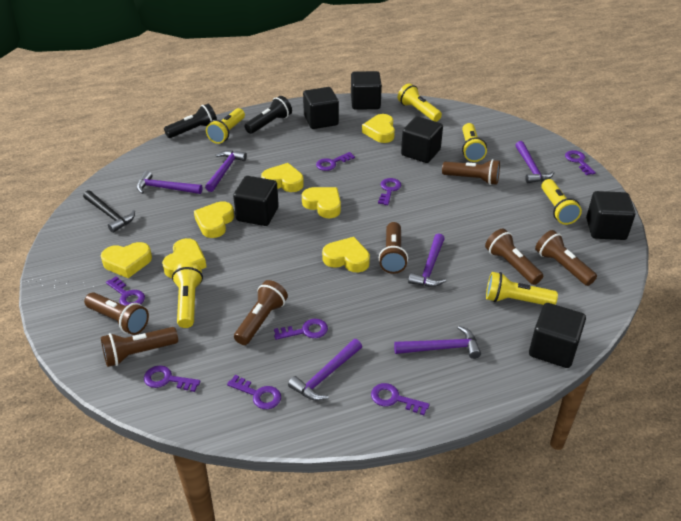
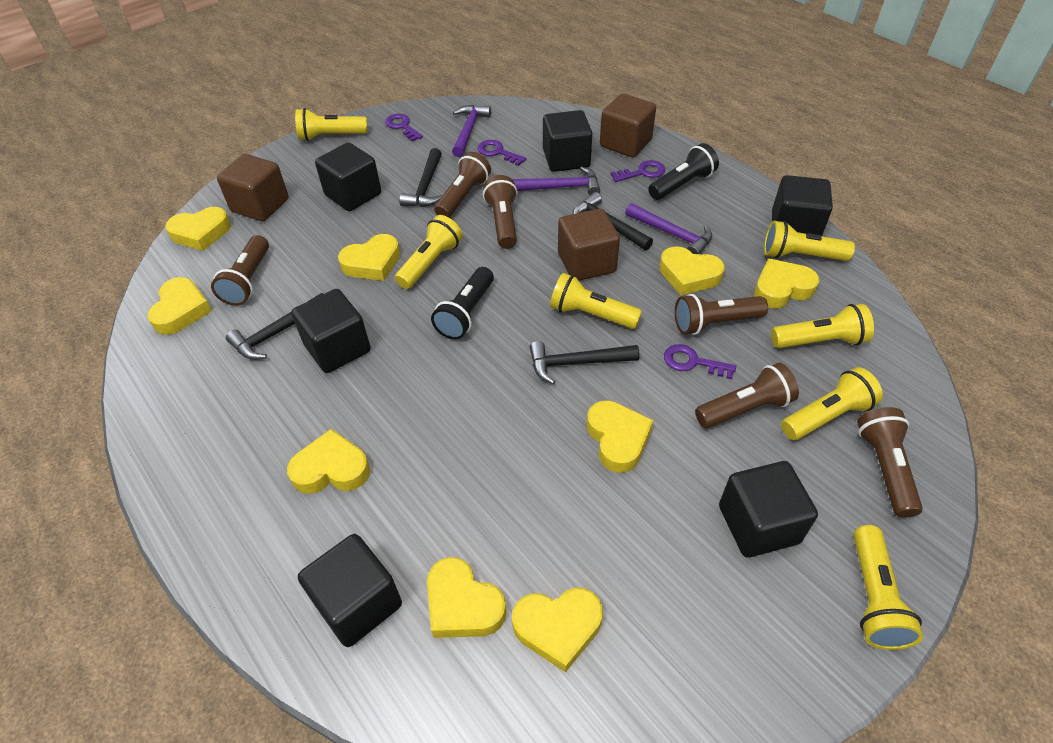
black hammer: 1 -> 4
brown cube: 0 -> 3
brown flashlight: 7 -> 6
purple hammer: 6 -> 3
purple key: 8 -> 4
yellow flashlight: 6 -> 7
yellow heart: 7 -> 9

